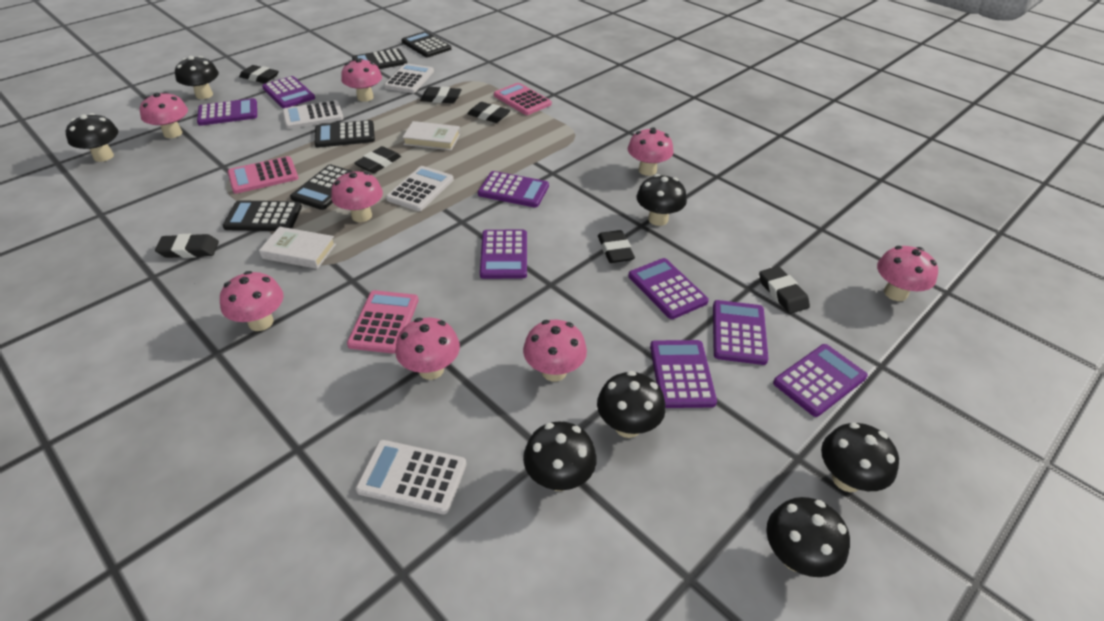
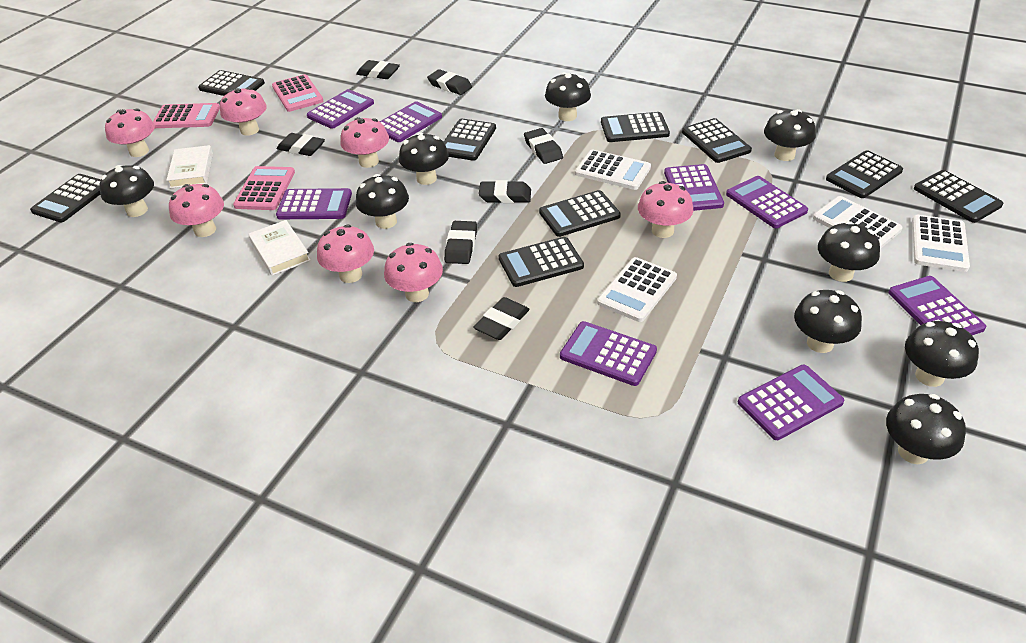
black calculator: 5 -> 9
black mushroom: 7 -> 9
pink mushroom: 8 -> 7

